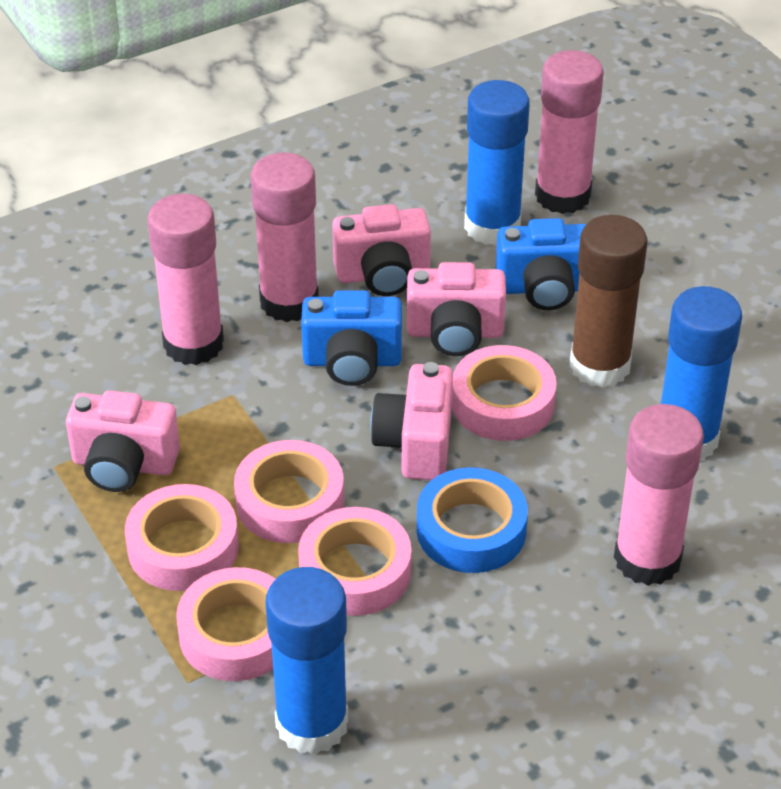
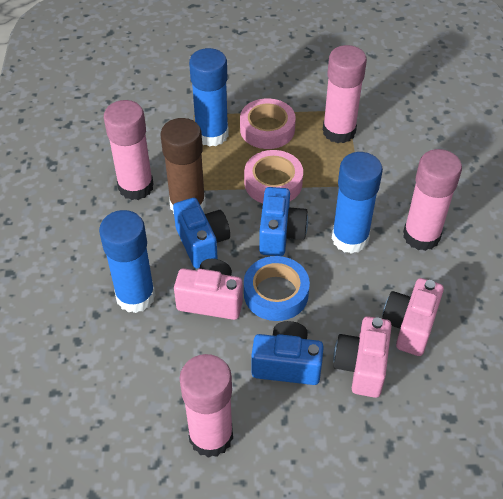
blue camera: 2 -> 3
pink camera: 4 -> 3
pink tape: 5 -> 2

